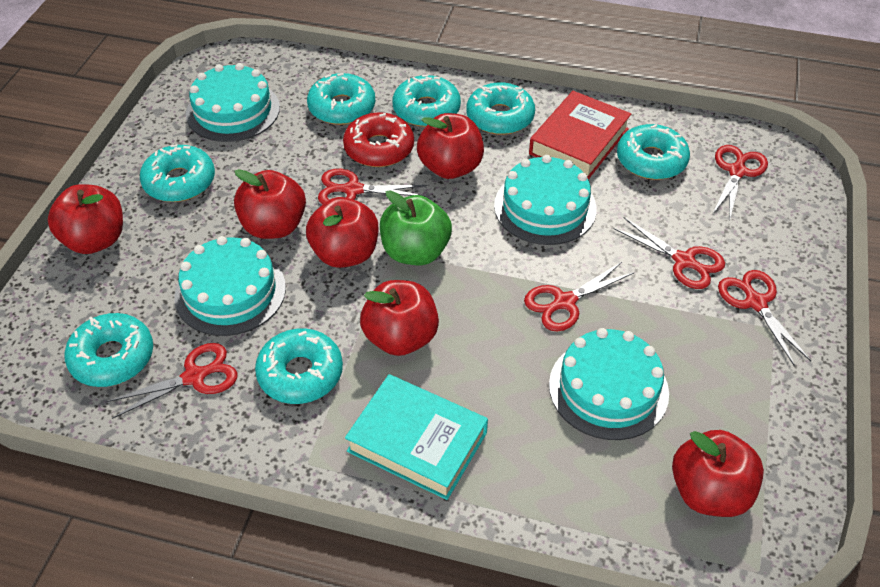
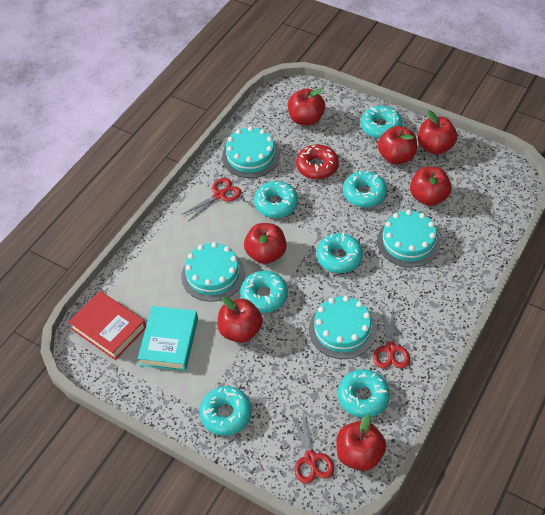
green apple: 1 -> 0
red apple: 6 -> 7
red scissors: 6 -> 3

